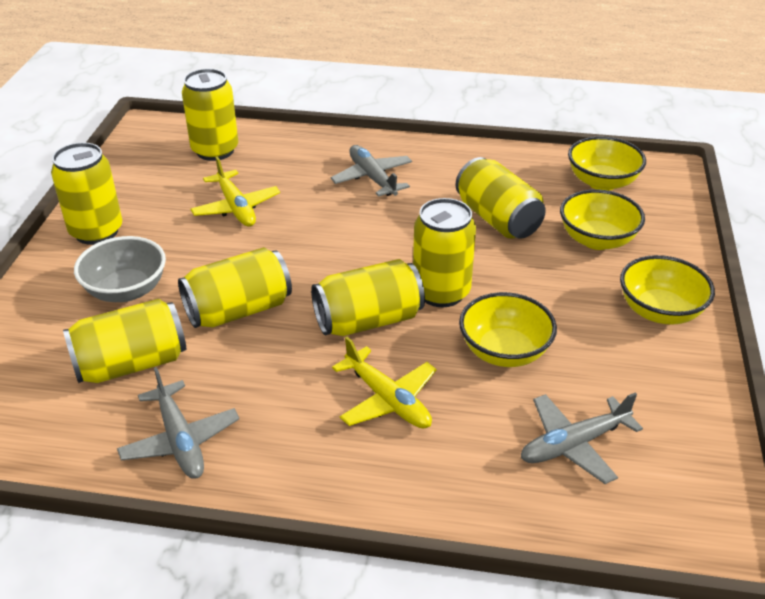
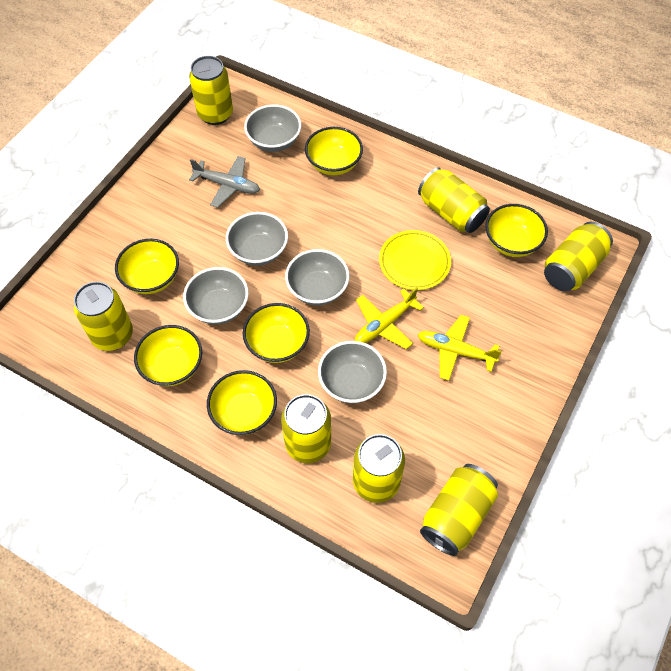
grey bowl: 1 -> 5
grey plane: 3 -> 1
yellow bowl: 4 -> 6
yellow plate: 0 -> 1

